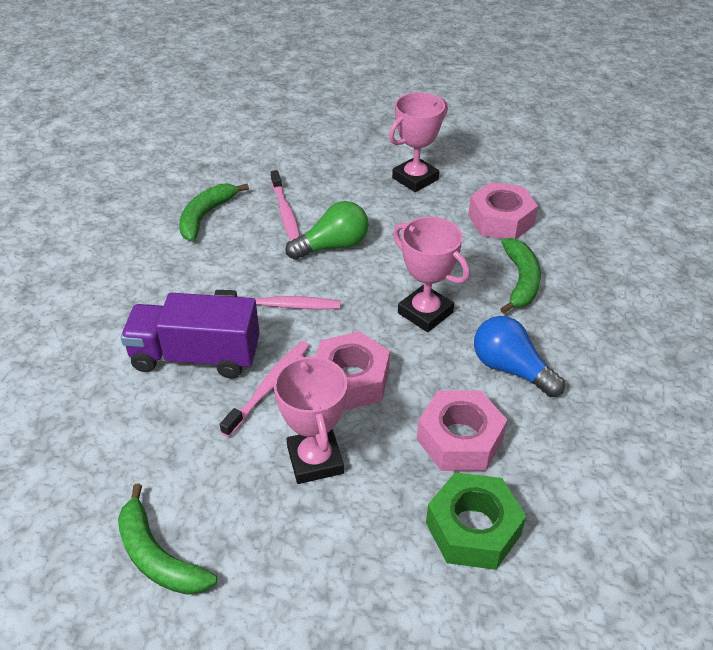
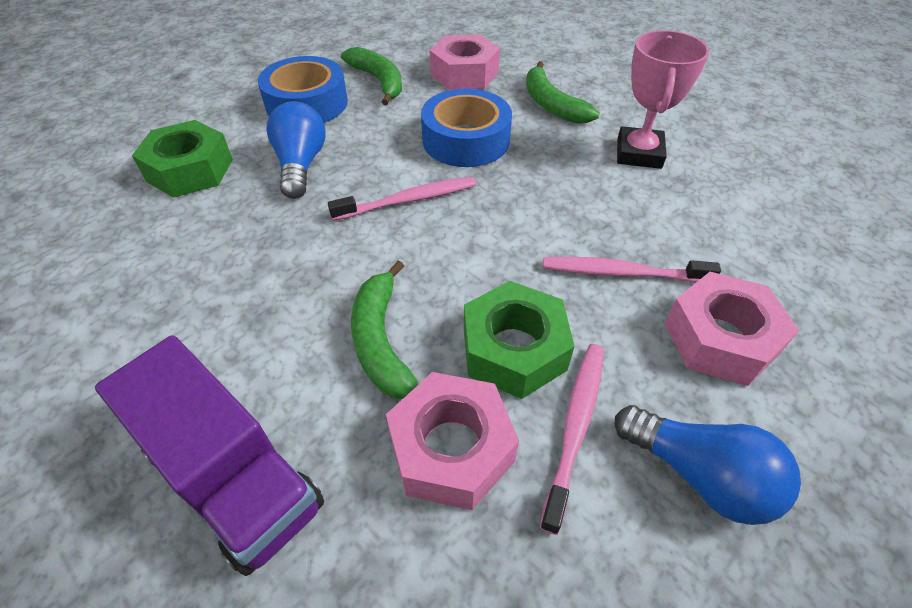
blue light bulb: 1 -> 2
blue tape: 0 -> 2
green light bulb: 1 -> 0
green nut: 1 -> 2
pink trophy: 3 -> 1

